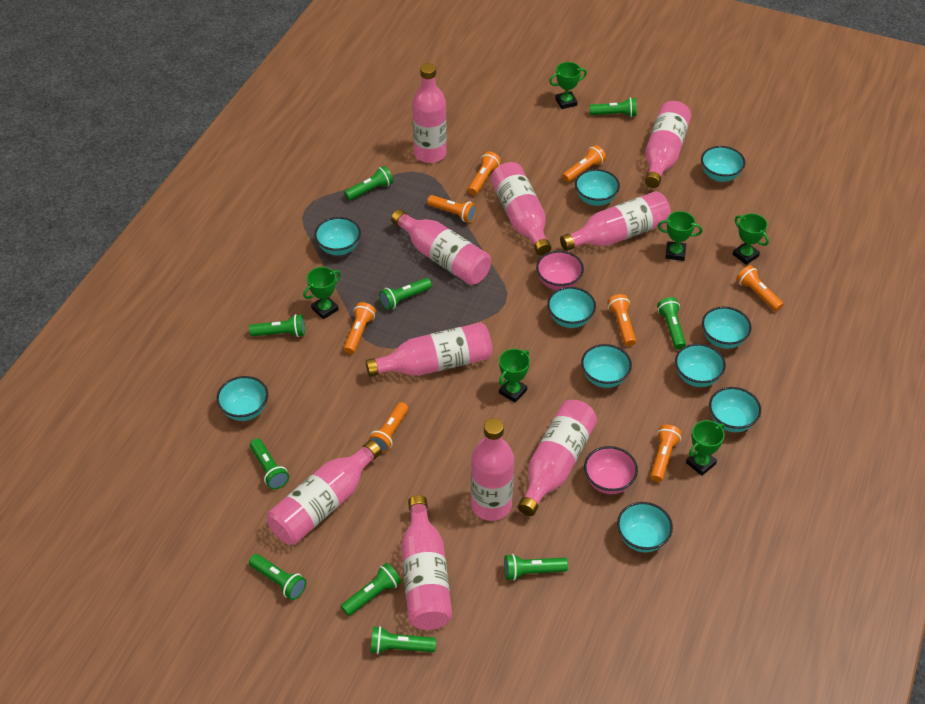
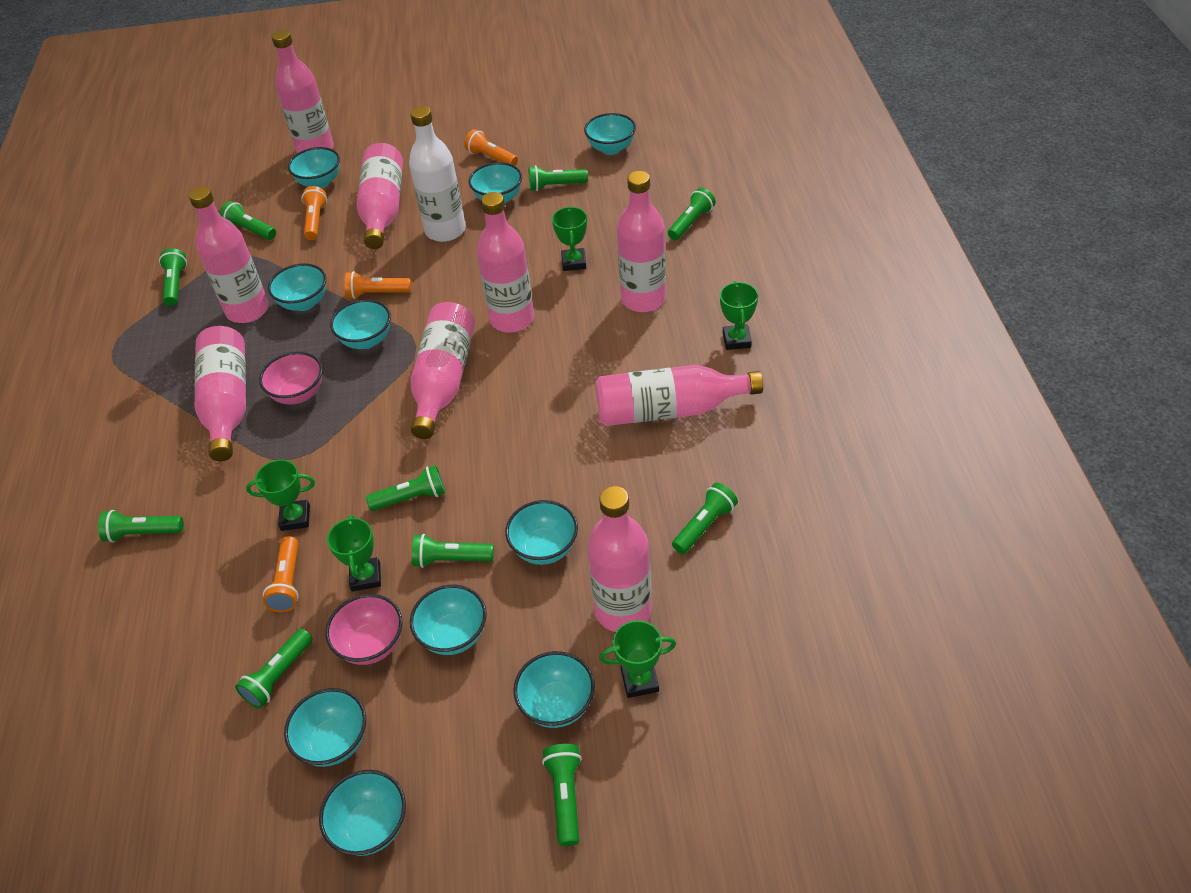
green trophy: 6 -> 5
orange flashlight: 8 -> 4
pink bottle: 10 -> 9
white bottle: 0 -> 1

